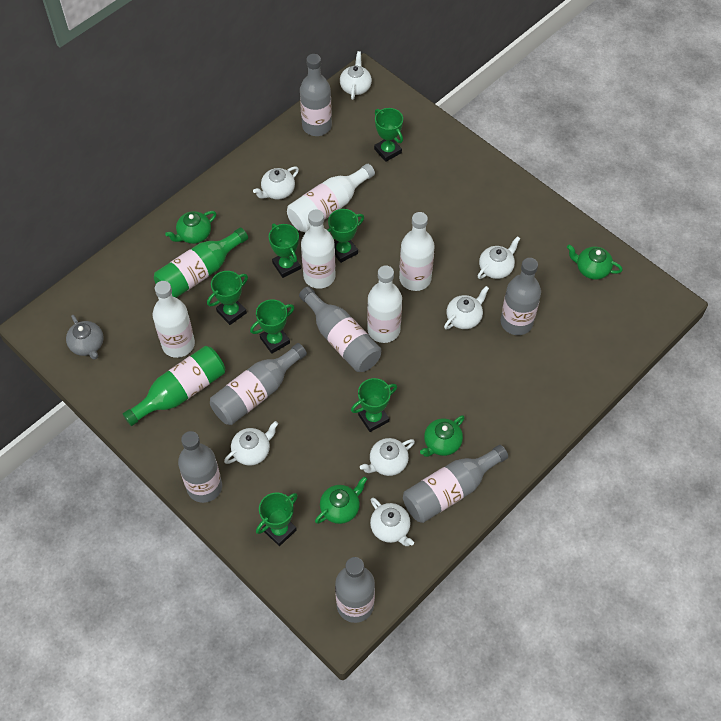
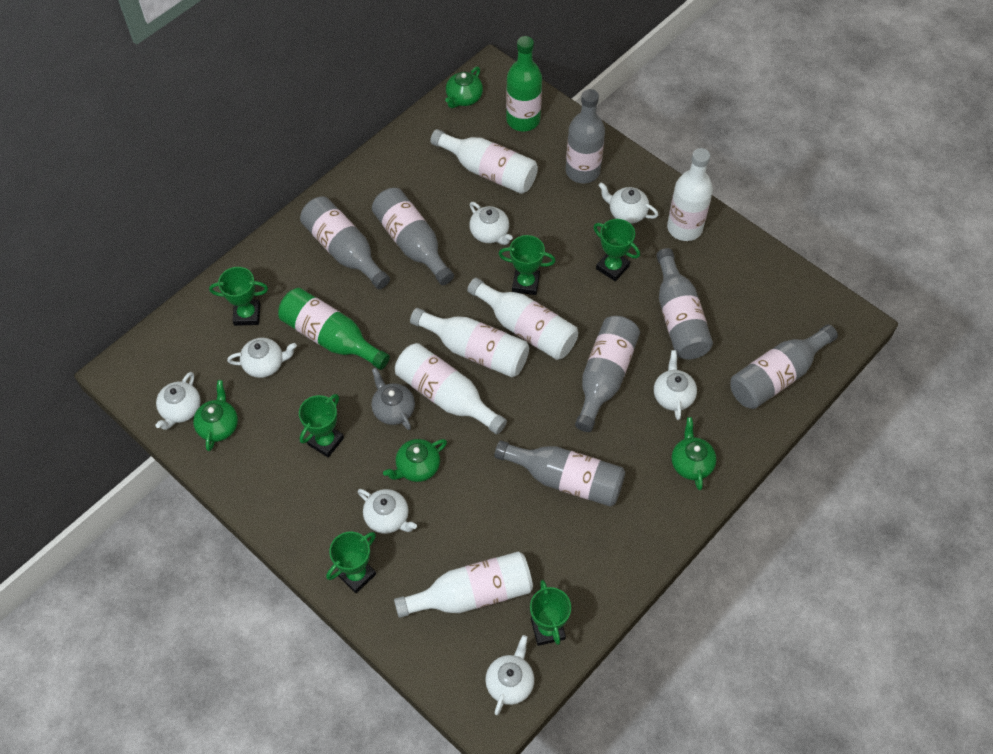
green trophy: 7 -> 6
white bottle: 5 -> 6

